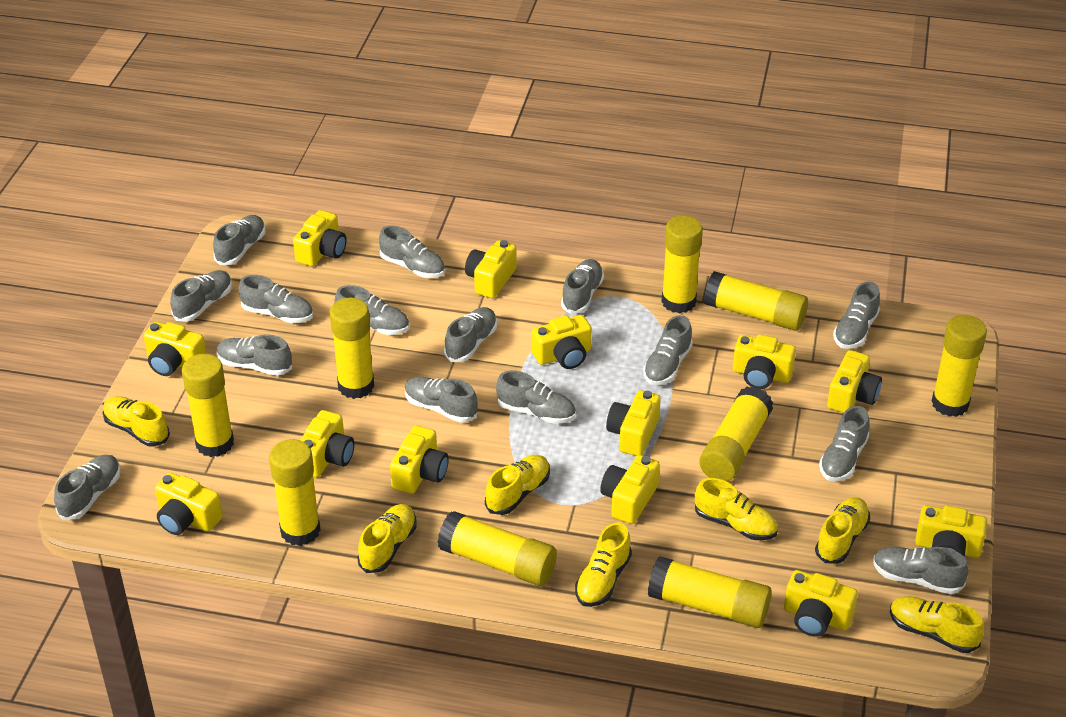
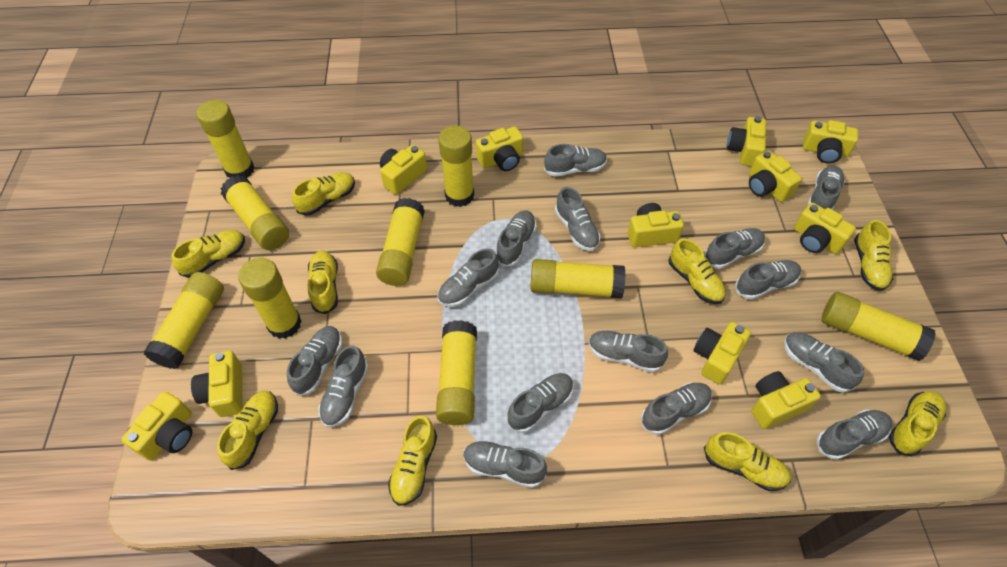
yellow camera: 13 -> 11
yellow shoe: 7 -> 9

